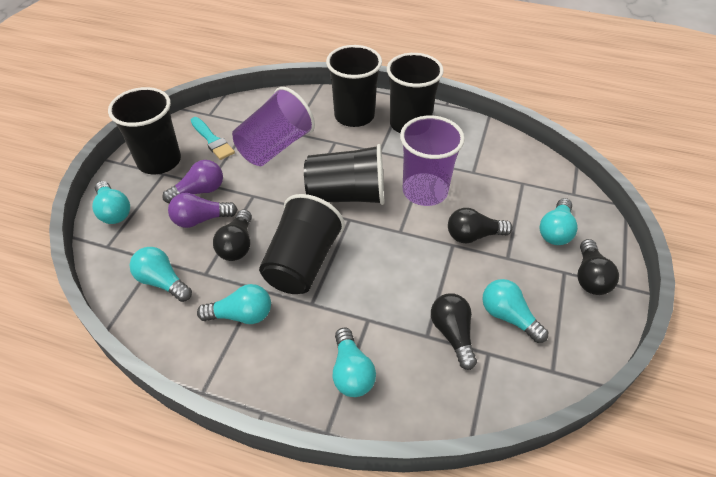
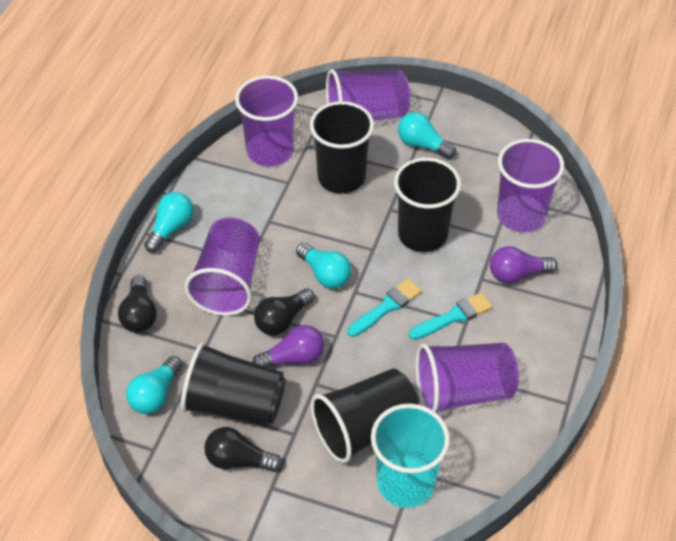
black cup: 5 -> 4
black light bulb: 4 -> 3
purple cup: 2 -> 5
turquoise brush: 1 -> 2
turquoise cup: 0 -> 1
turquoise light bulb: 6 -> 4

